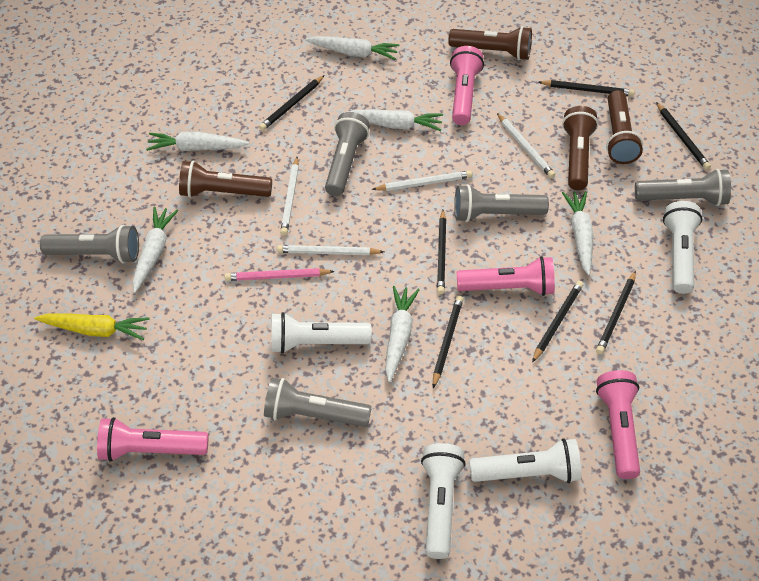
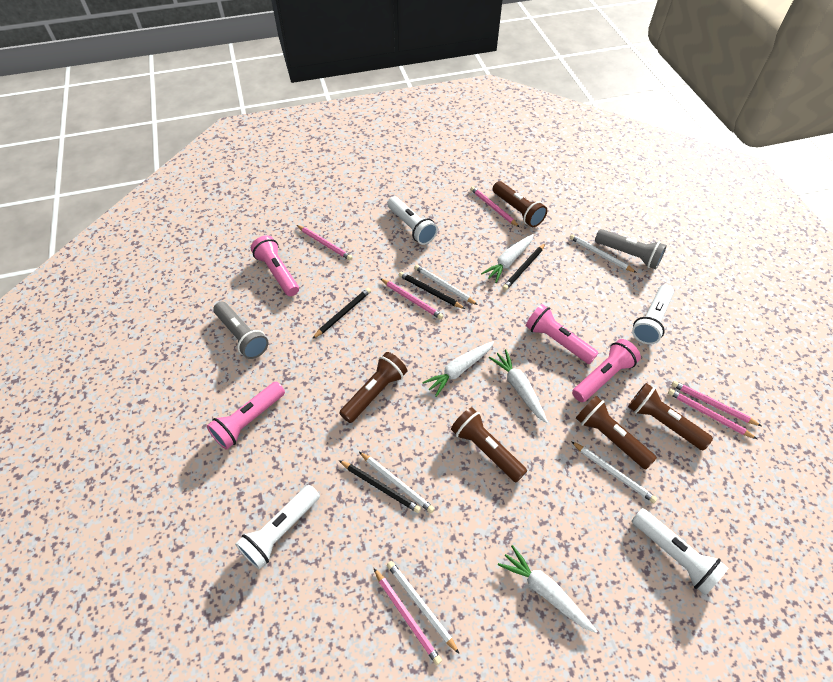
black pencil: 7 -> 4
brown flashlight: 4 -> 5
grey flashlight: 5 -> 2
pink pencil: 1 -> 6
white carrot: 6 -> 4
white pencil: 4 -> 5
yellow carrot: 1 -> 0

